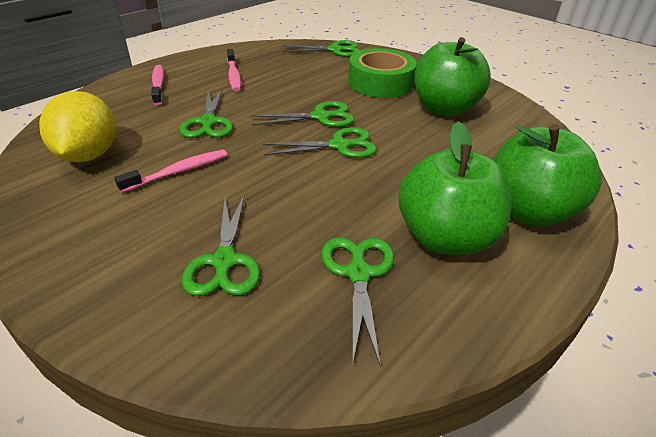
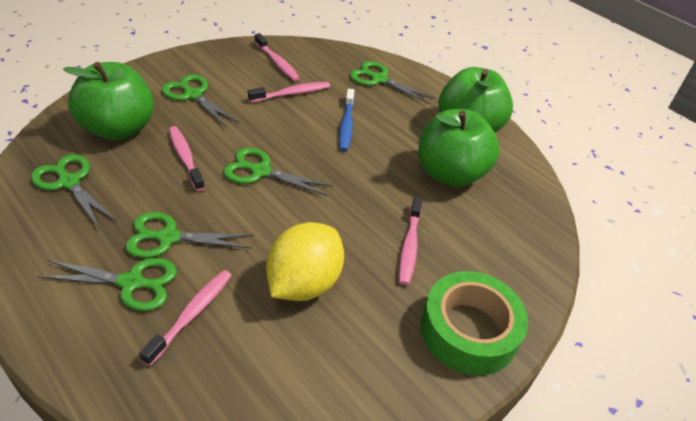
blue toothbrush: 0 -> 1
pink toothbrush: 3 -> 5

